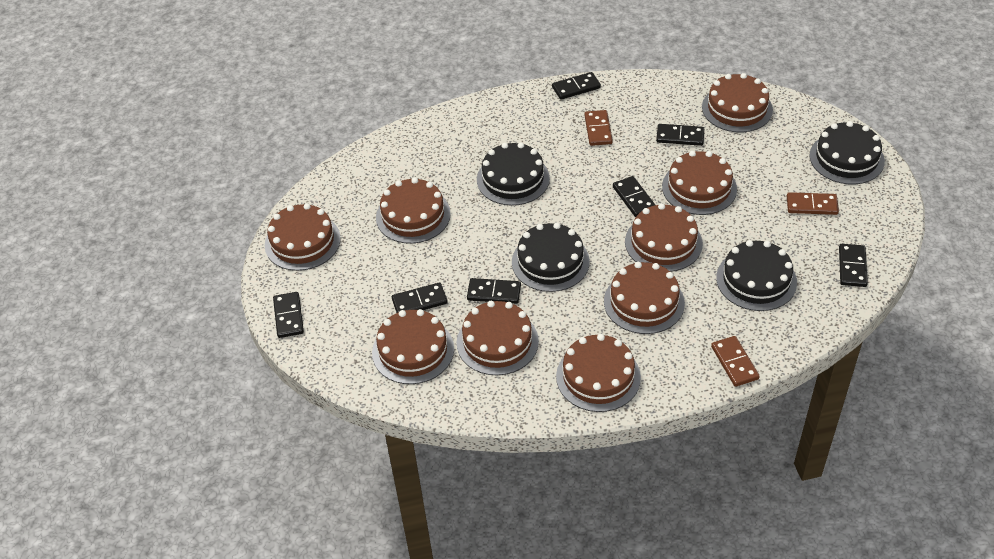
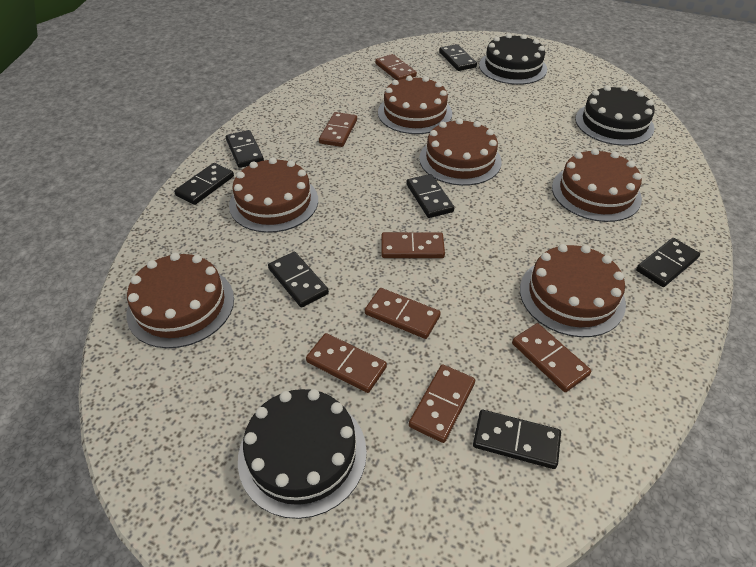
black cake: 4 -> 3
brown cake: 9 -> 6
brown domino: 3 -> 7

